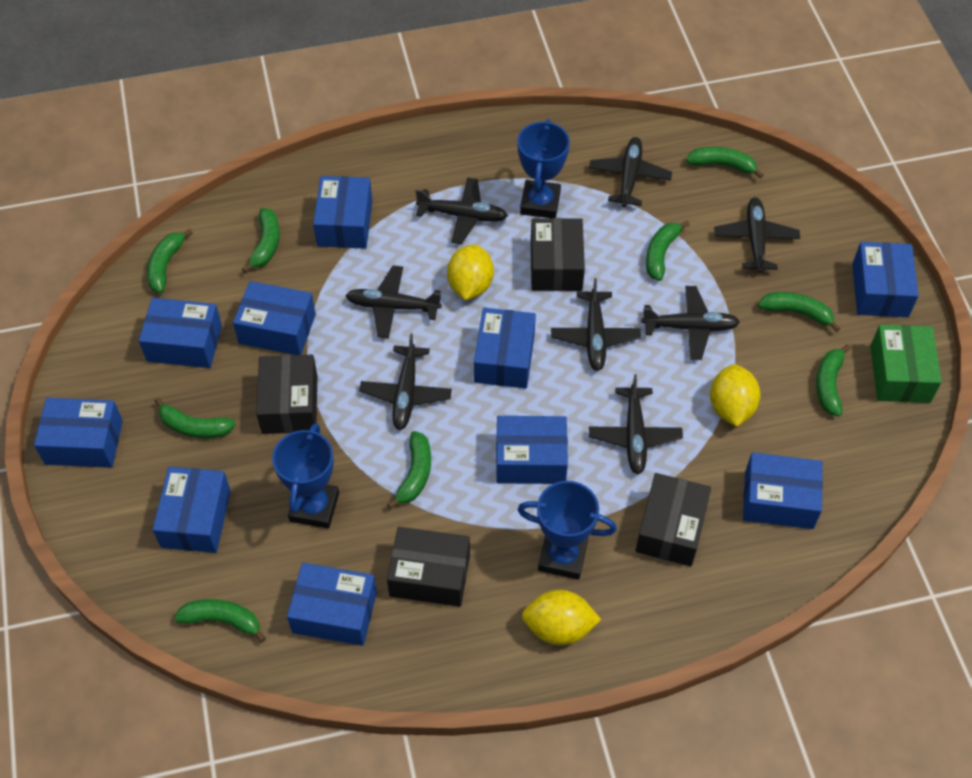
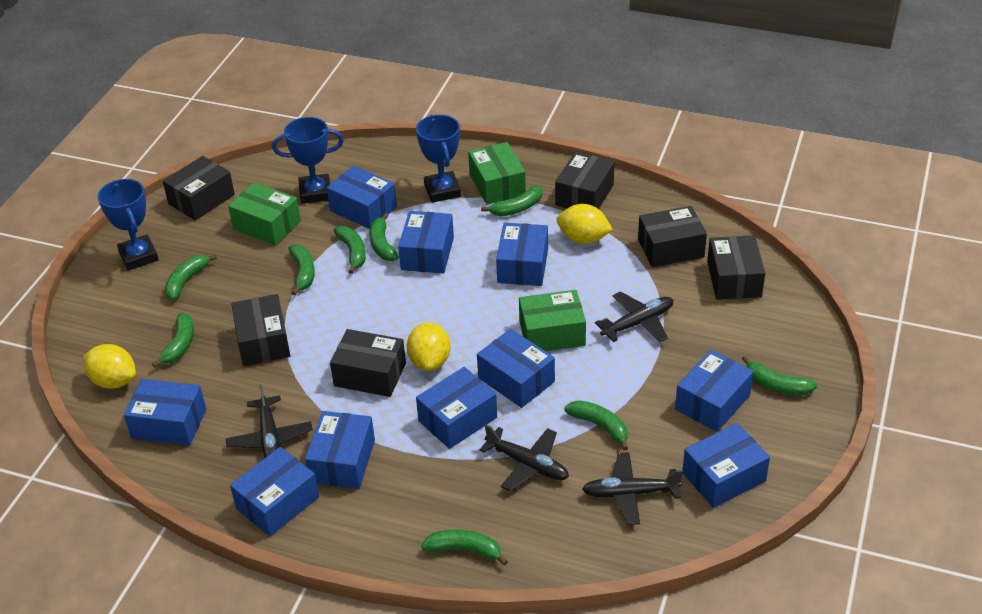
black box: 4 -> 6
black plane: 8 -> 4
green box: 1 -> 3

